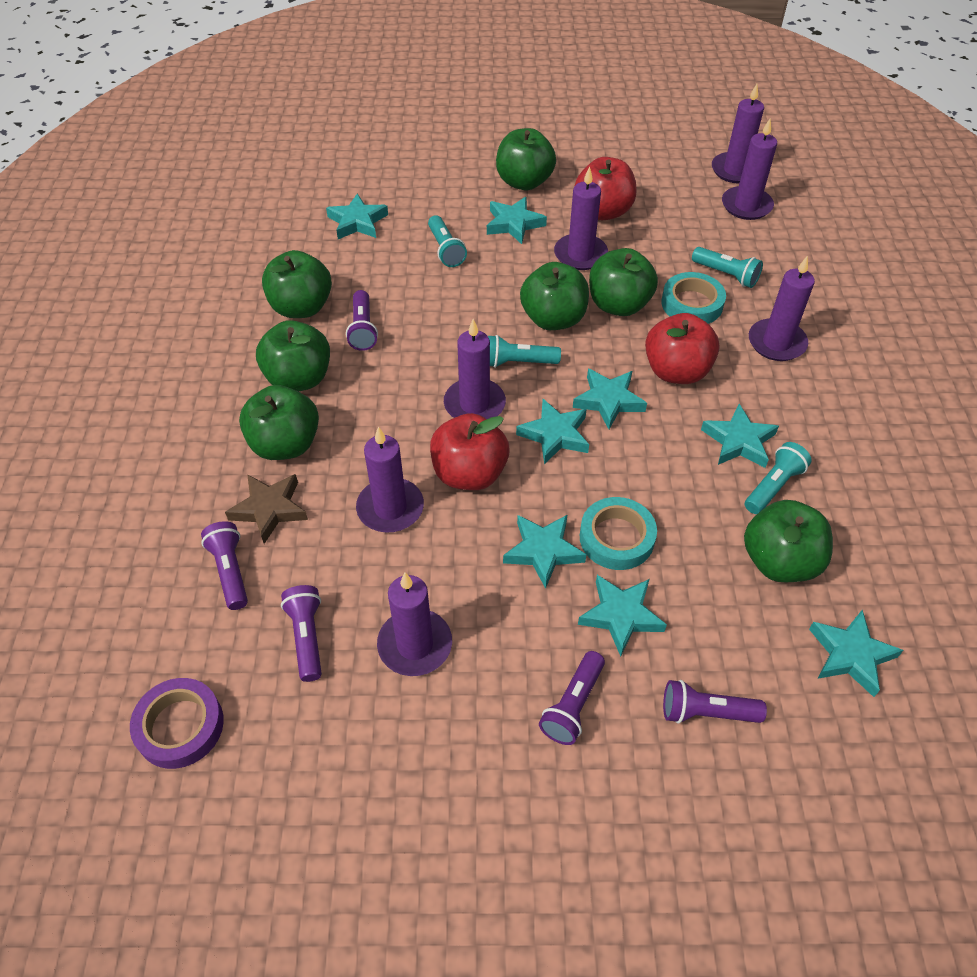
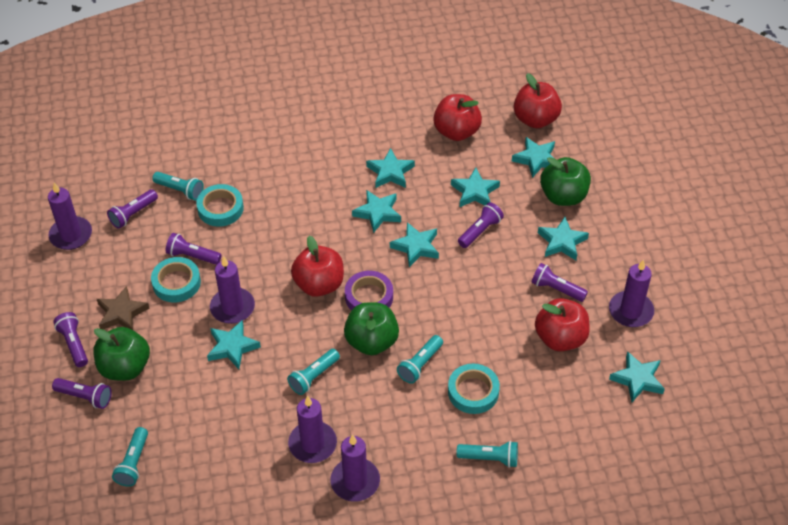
green apple: 7 -> 3
purple candle: 7 -> 5
purple flashlight: 5 -> 6
red apple: 3 -> 4
turquoise flashlight: 4 -> 5
turquoise tape: 2 -> 3

